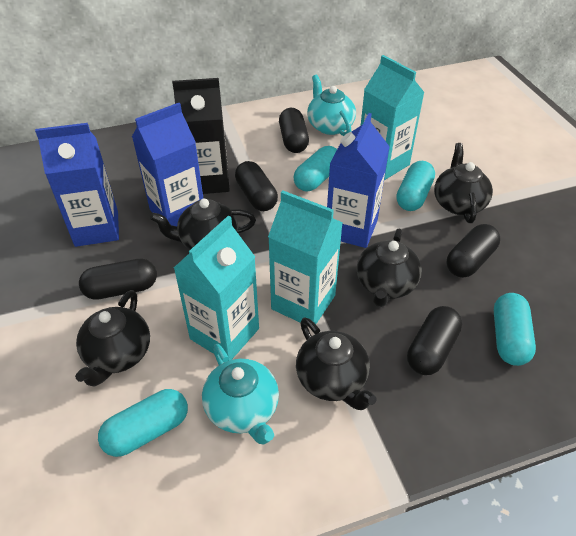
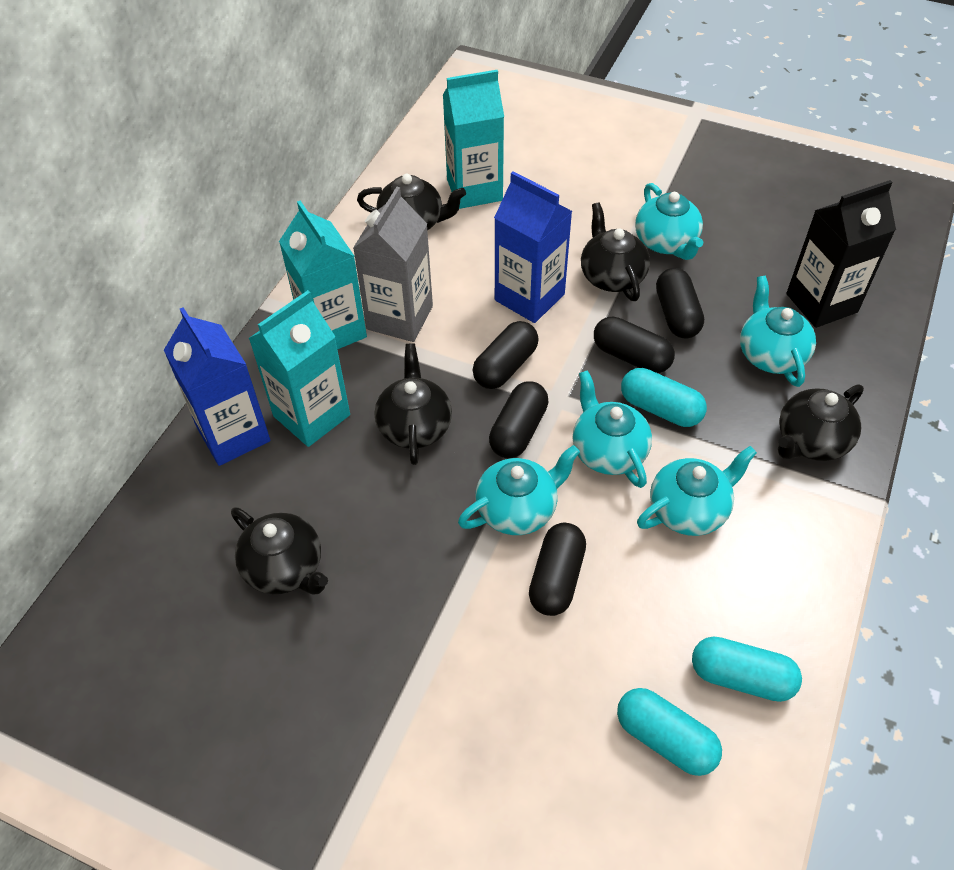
blue carton: 3 -> 2
grey carton: 0 -> 1
turquoise capsule: 4 -> 3
turquoise teapot: 2 -> 5

